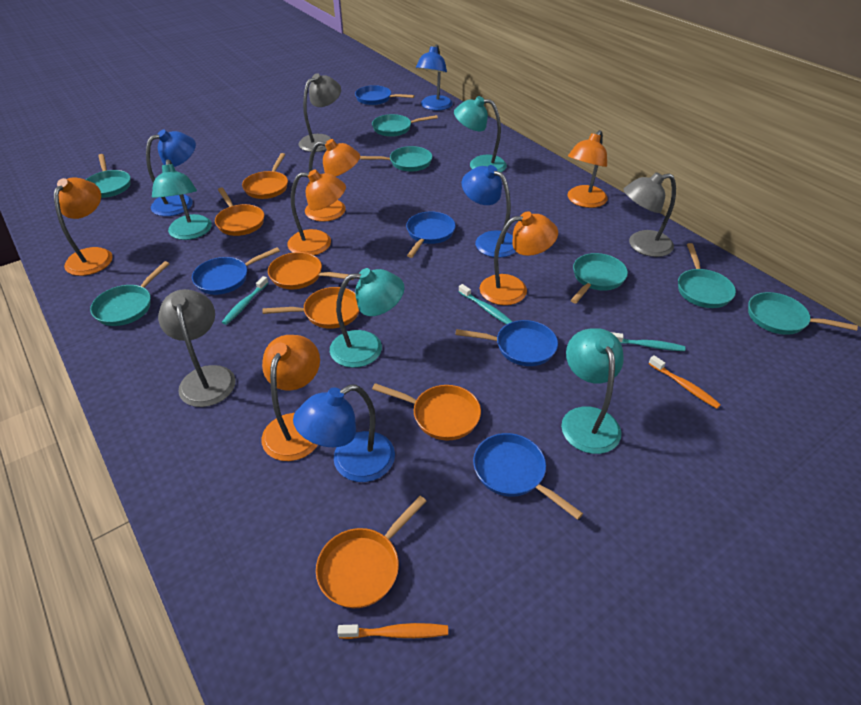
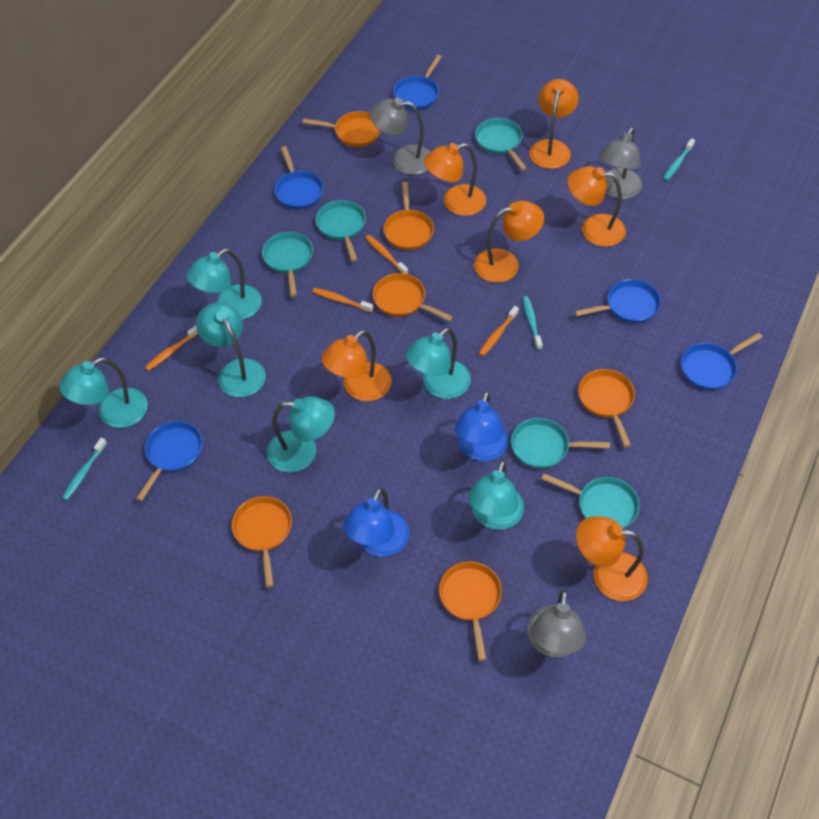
blue lamp: 4 -> 2
orange toothbrush: 2 -> 4
turquoise lamp: 4 -> 6
turquoise pan: 7 -> 5

